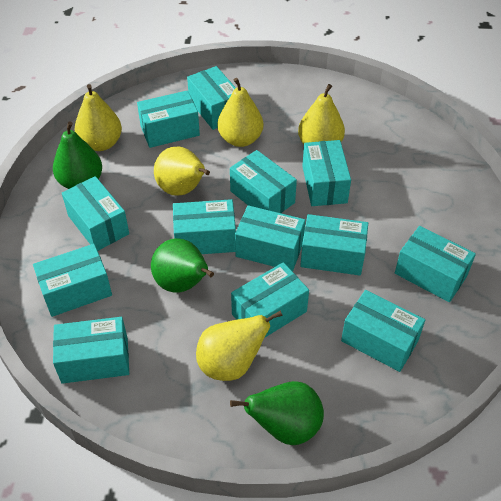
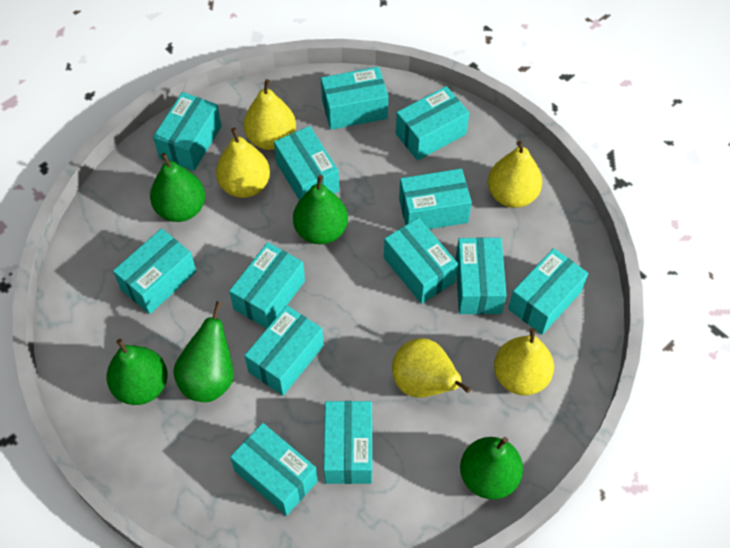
green pear: 3 -> 5

